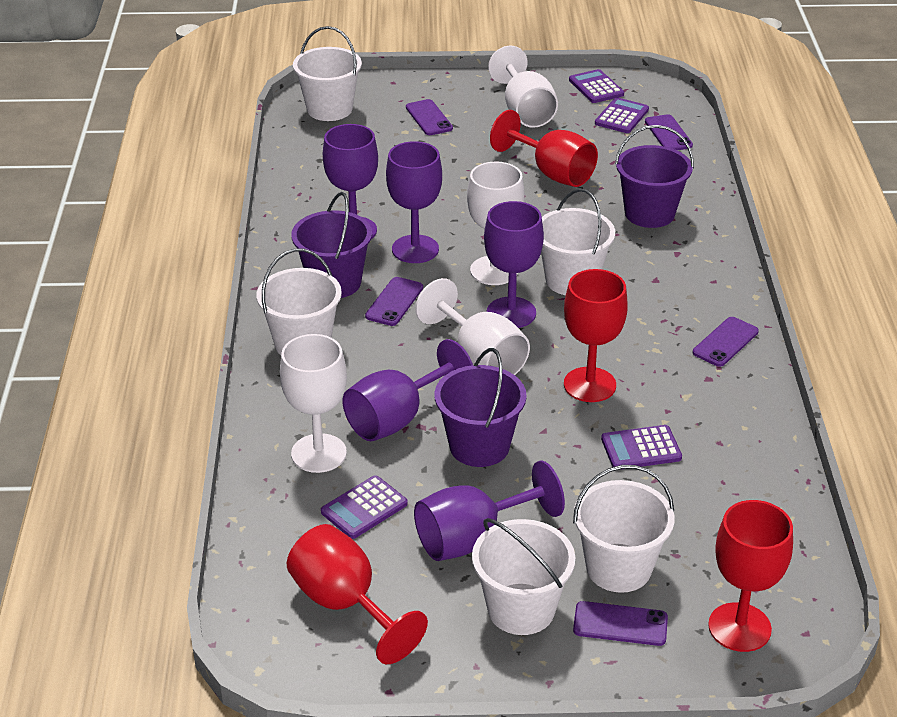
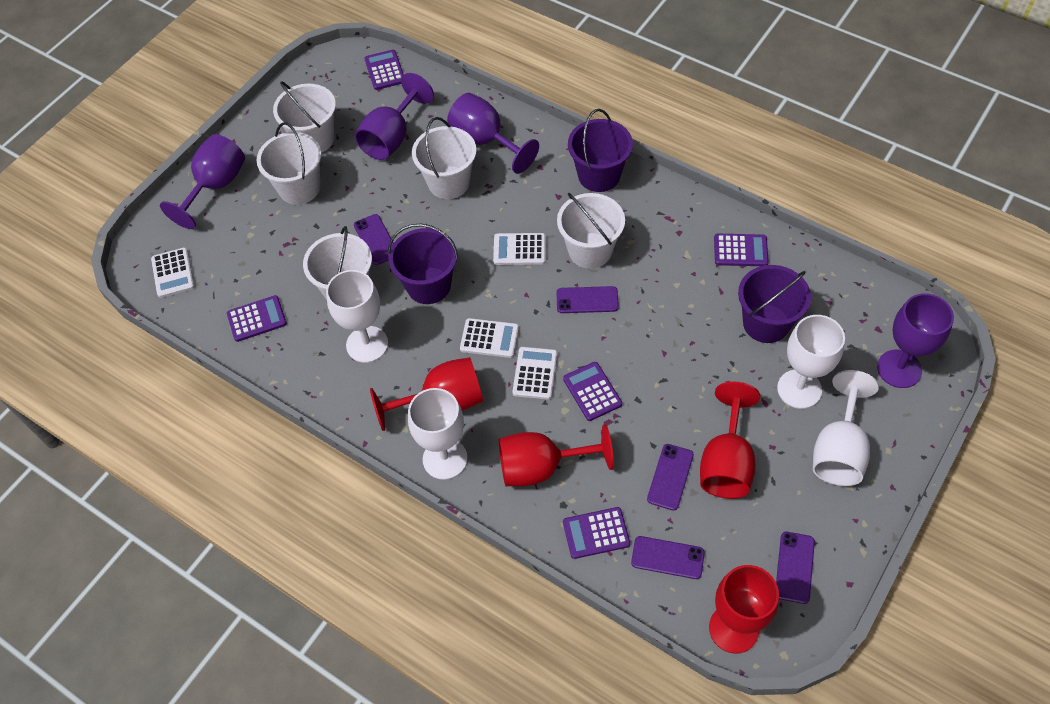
purple calculator: 4 -> 5
purple goblet: 5 -> 4
white calculator: 0 -> 4

